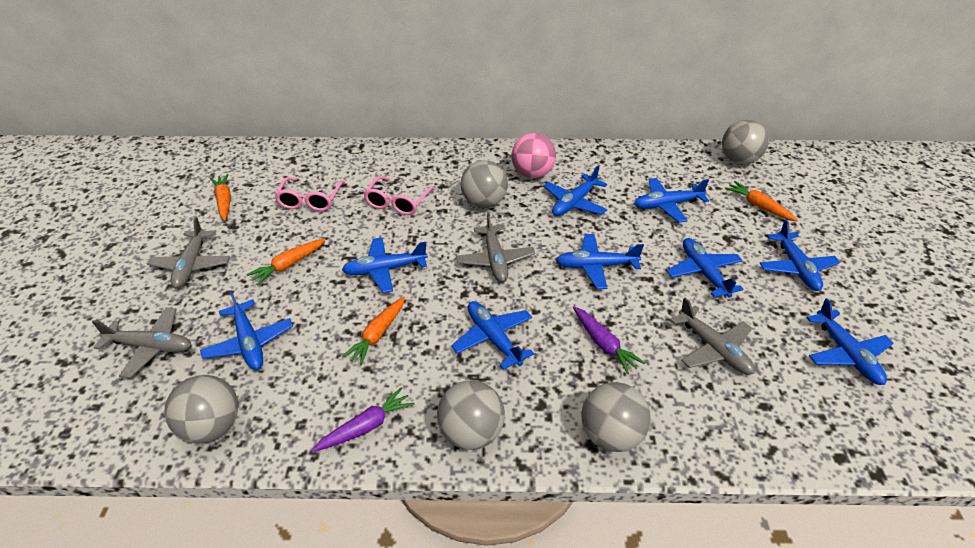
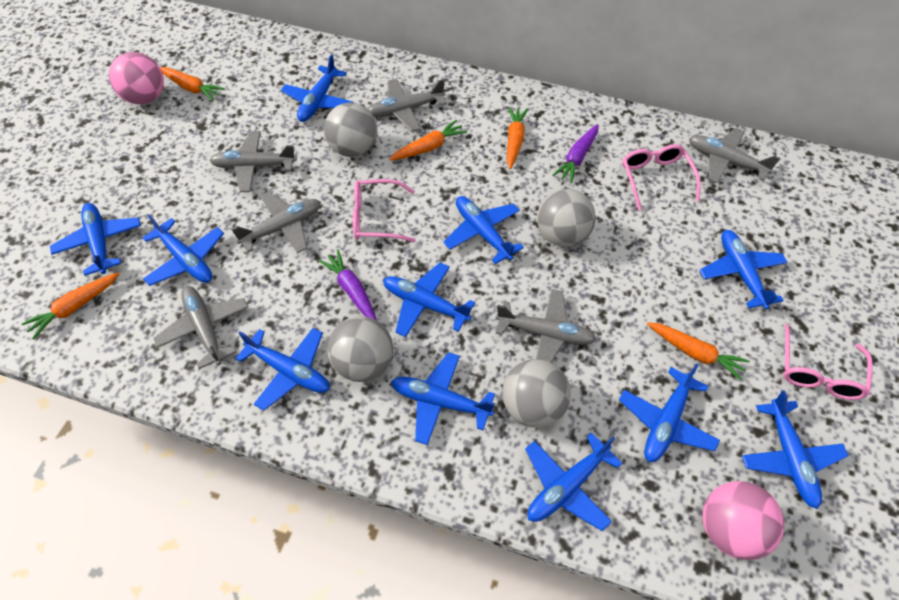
blue plane: 9 -> 11
grey ball: 5 -> 4
grey plane: 4 -> 6
orange carrot: 4 -> 5
pink ball: 1 -> 2
pink glasses: 2 -> 3

